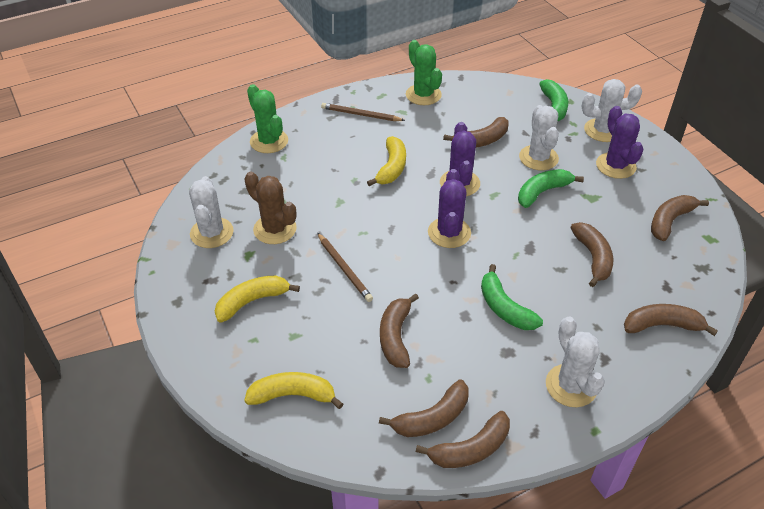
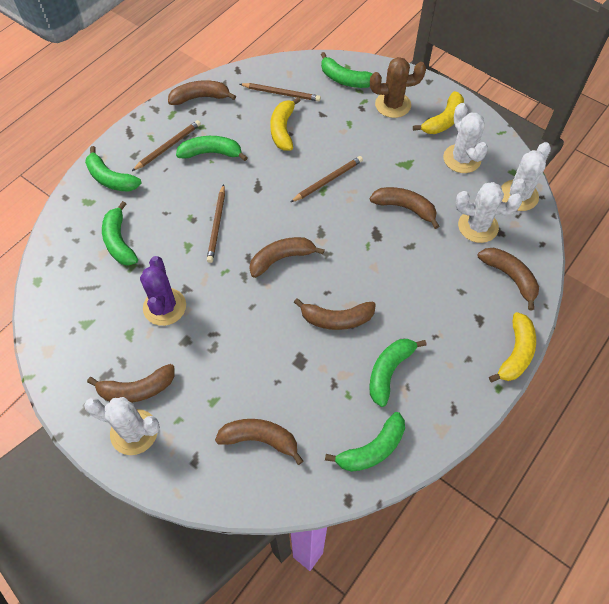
brown pencil: 2 -> 4
green banana: 3 -> 6
green cactus: 2 -> 0
purple cactus: 3 -> 1

